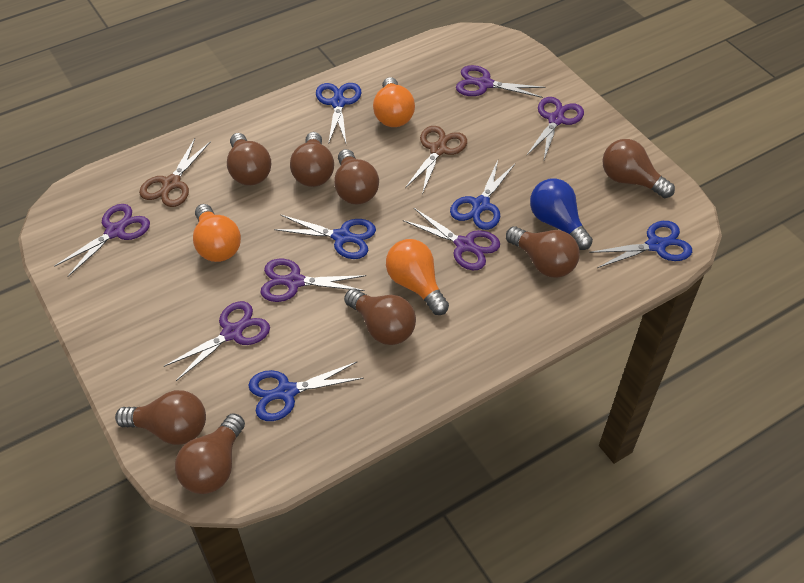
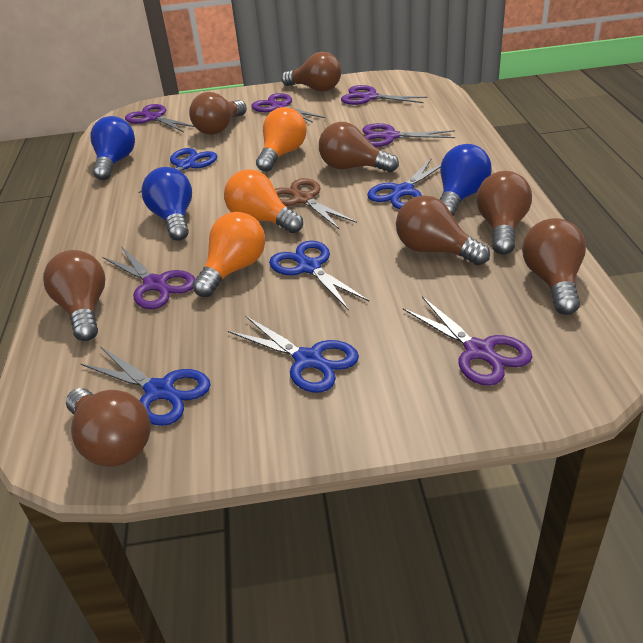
blue light bulb: 1 -> 3
brown scissors: 2 -> 1

